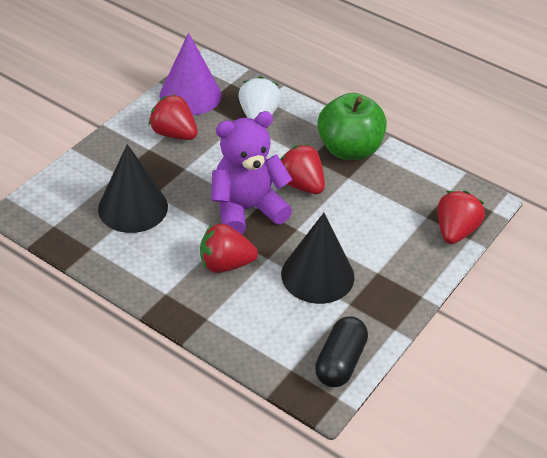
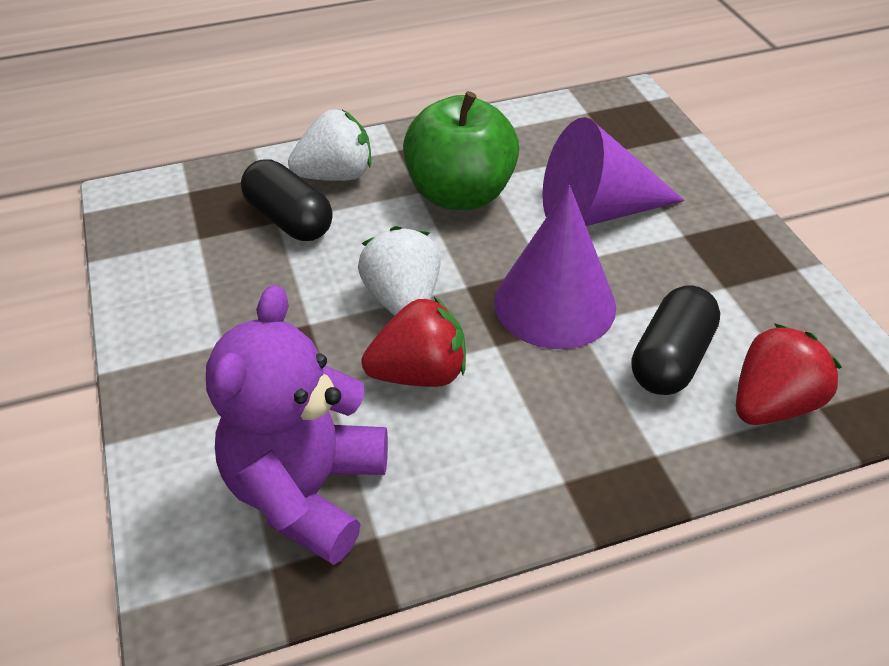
black capsule: 1 -> 2
black cone: 2 -> 0
purple cone: 1 -> 2
red strawberry: 4 -> 2
white strawberry: 1 -> 2

